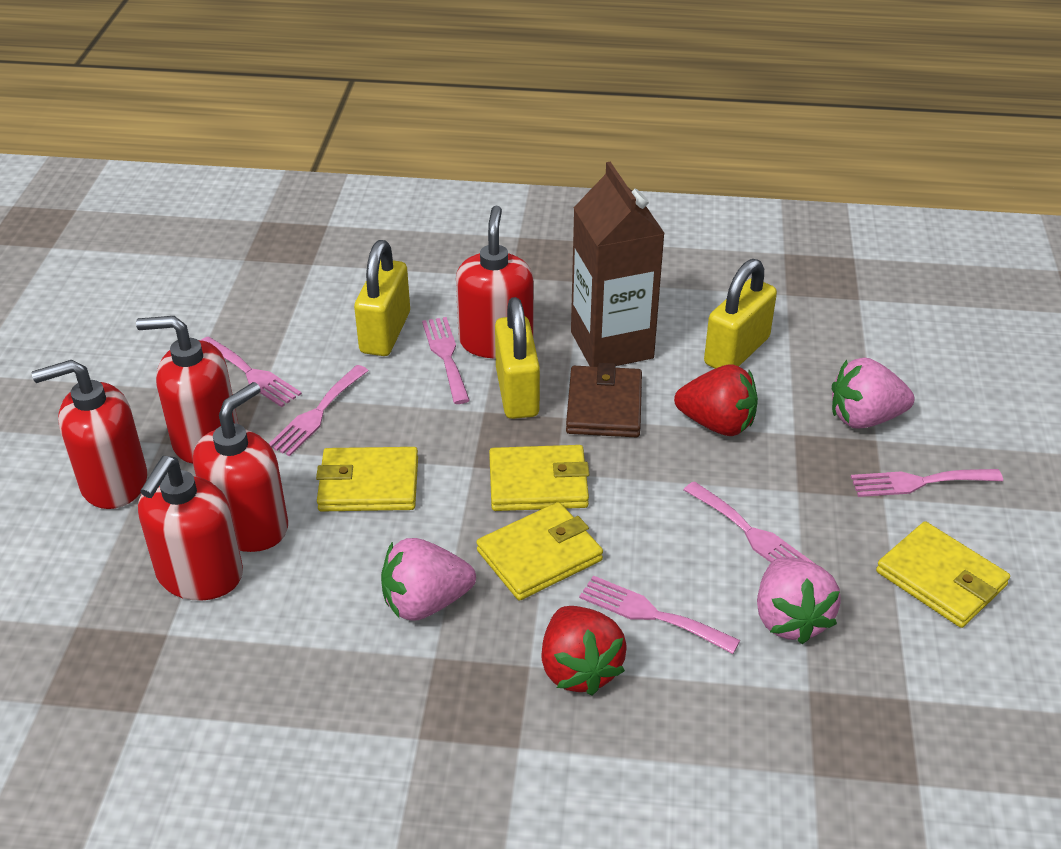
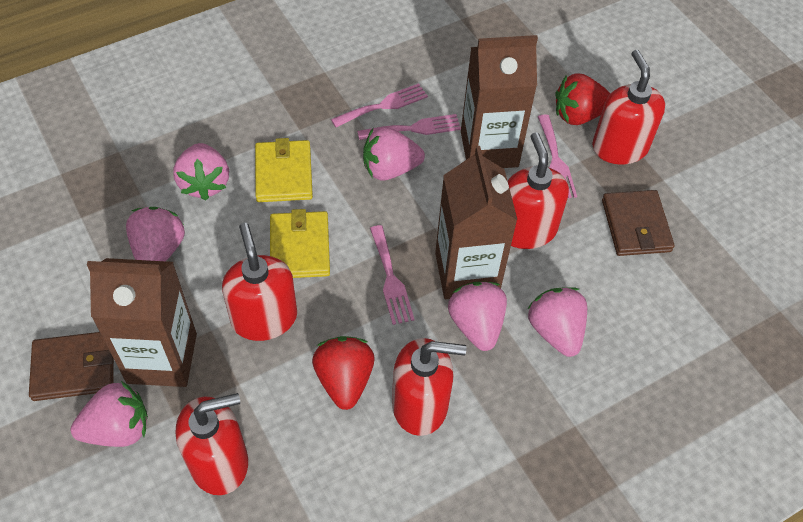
brown carton: 1 -> 3
brown wallet: 1 -> 2
pink fork: 6 -> 4
pink strawberry: 3 -> 6
yellow padlock: 3 -> 0
yellow wallet: 4 -> 2

